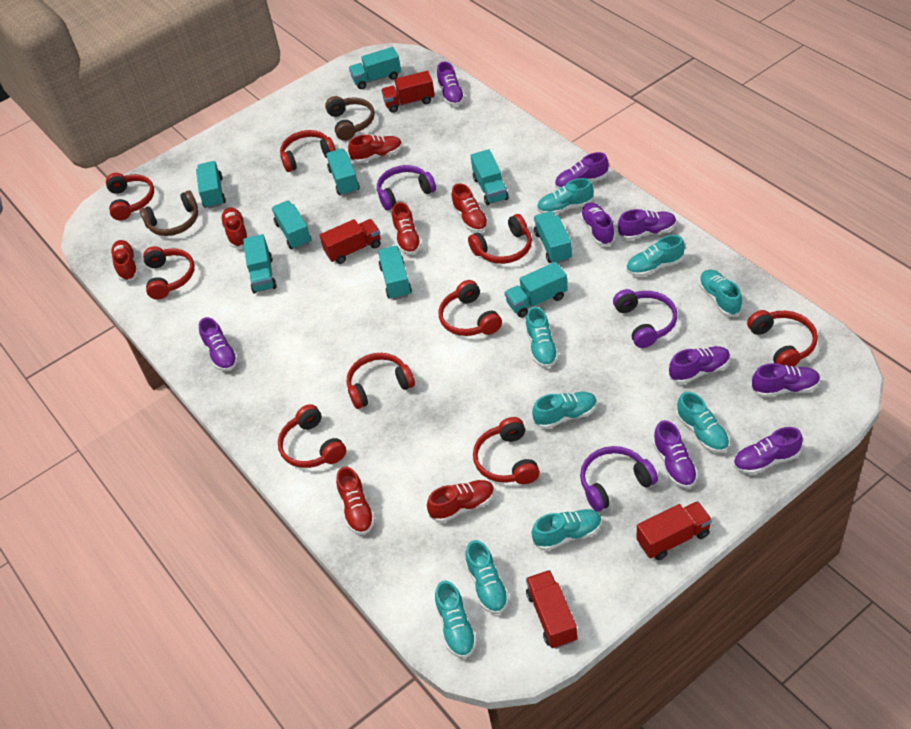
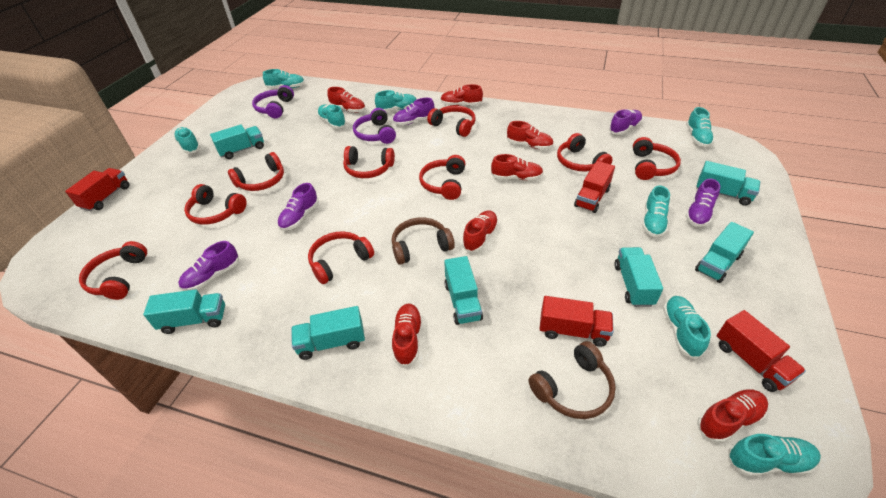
purple headphones: 3 -> 2
purple shoe: 9 -> 5
turquoise shoe: 9 -> 8
turquoise truck: 9 -> 7

